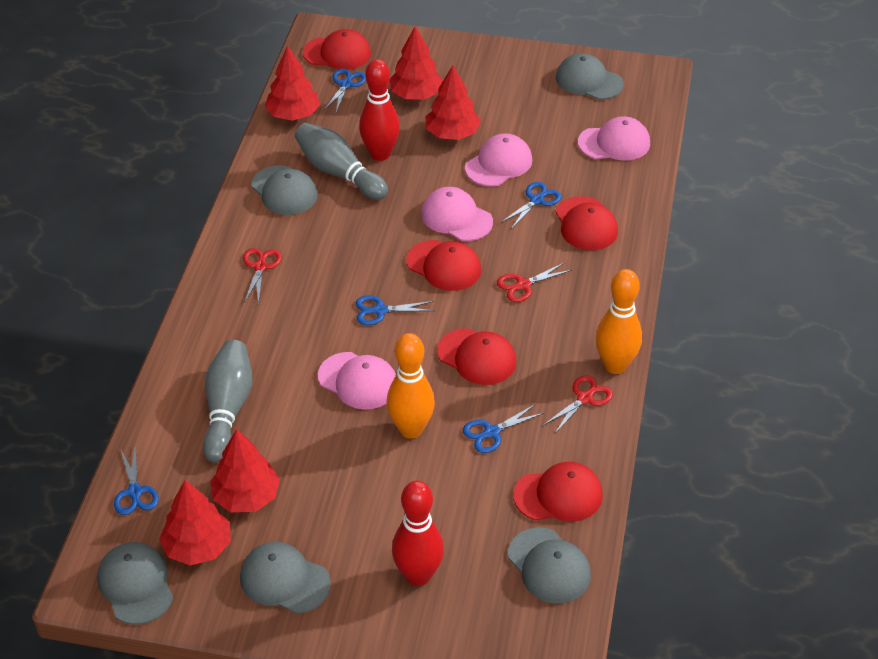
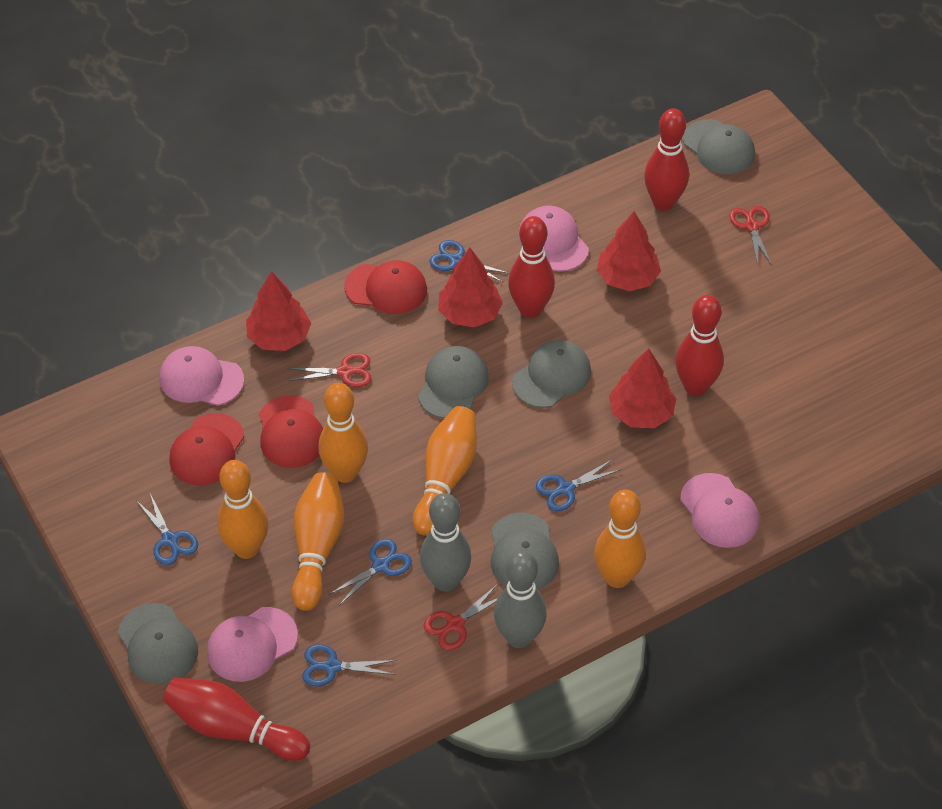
orange bowling pin: 2 -> 5
red bowling pin: 2 -> 4
red cap: 5 -> 3
red tree: 5 -> 4

